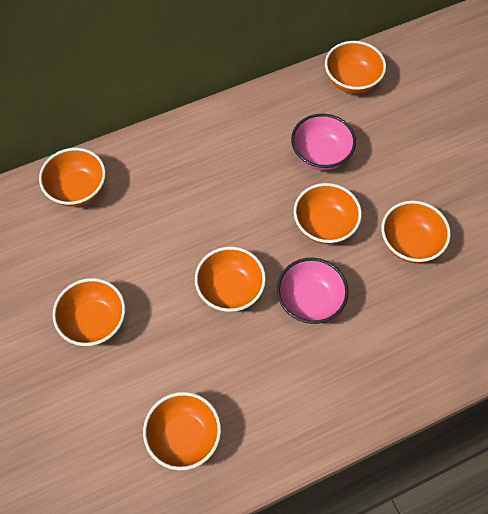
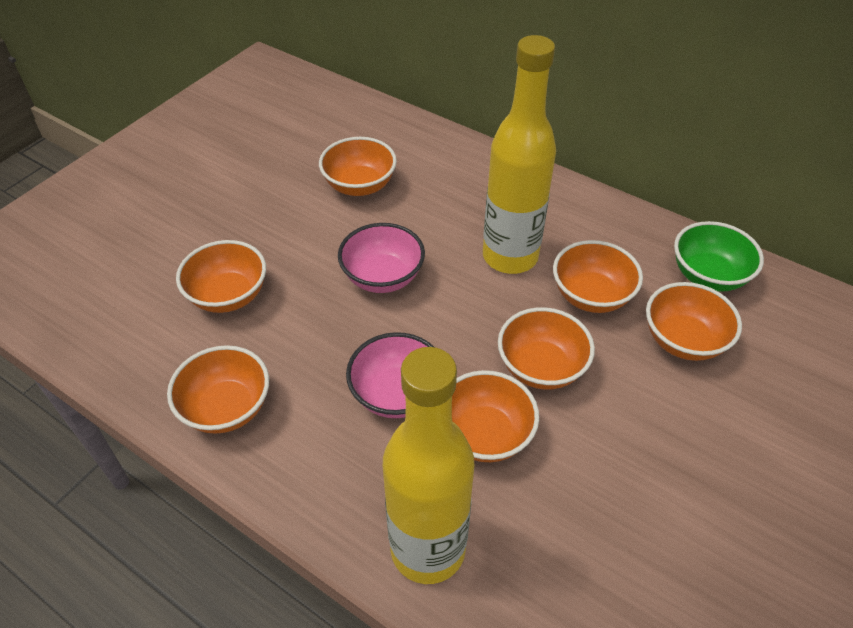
green bowl: 0 -> 1
yellow bottle: 0 -> 2

